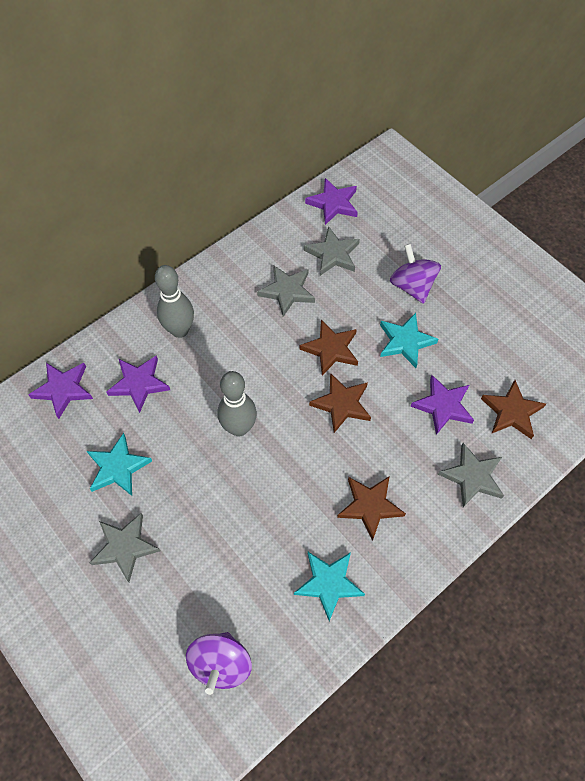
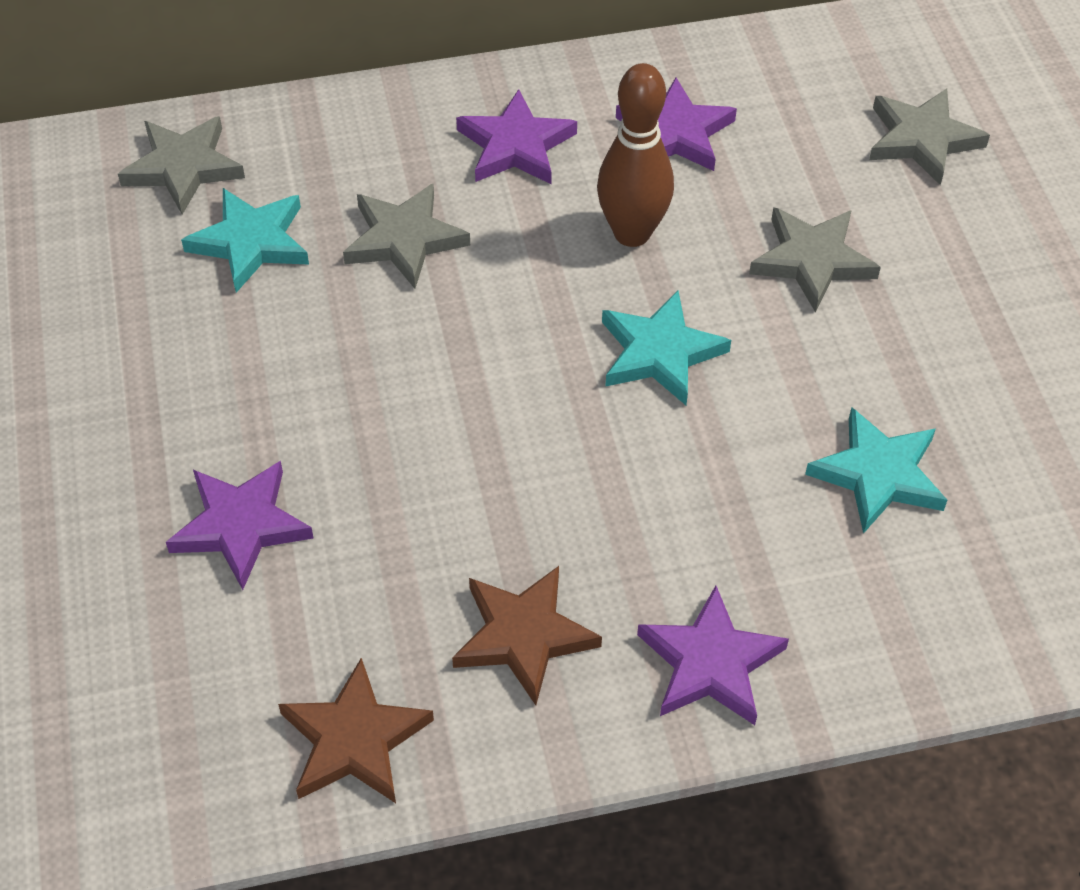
brown bowling pin: 0 -> 1
brown star: 4 -> 2
grey bowling pin: 2 -> 0
purple spinning top: 2 -> 0

